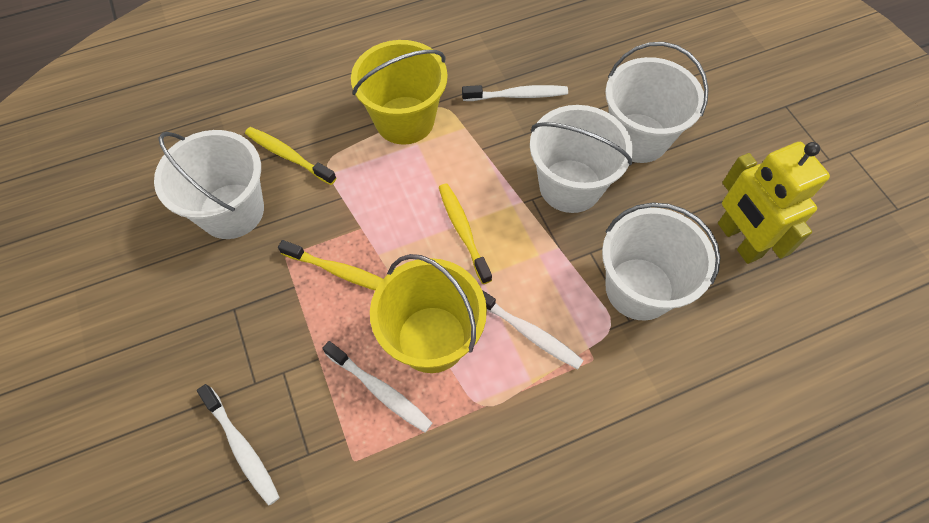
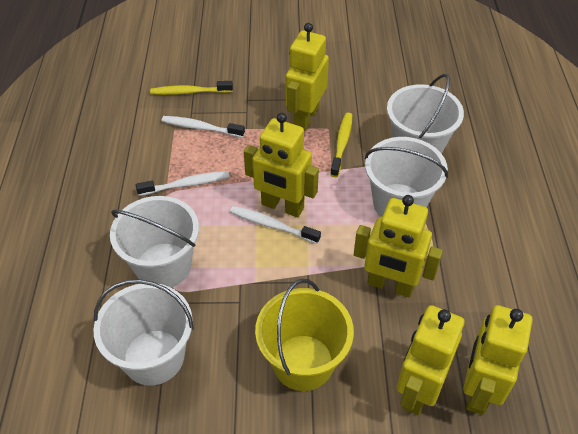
white toothbrush: 4 -> 3
yellow bucket: 2 -> 1
yellow robot: 1 -> 5
yellow toothbrush: 3 -> 2

